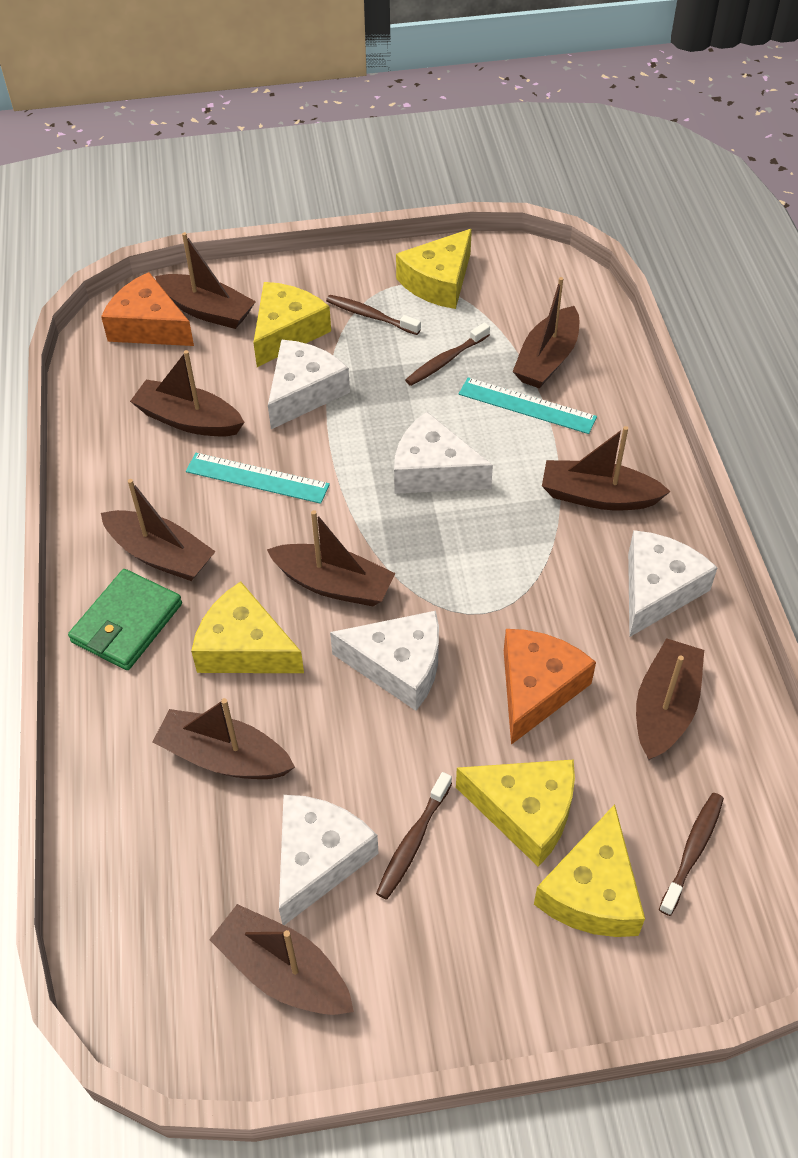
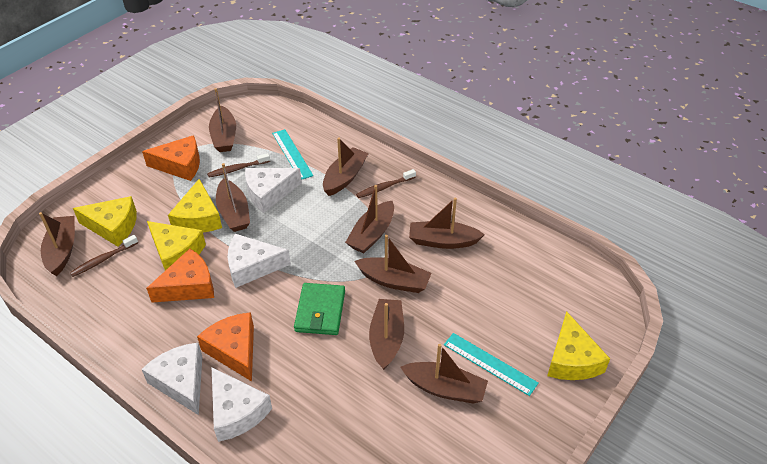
brown toothbrush: 4 -> 3
orange cheese: 2 -> 3
white cheese: 5 -> 4
yellow cheese: 5 -> 4

